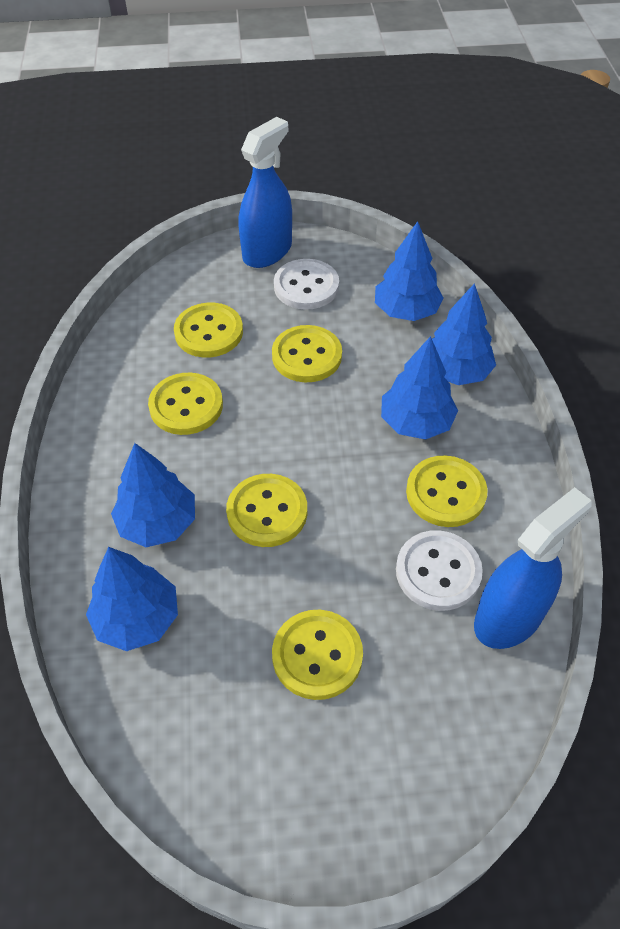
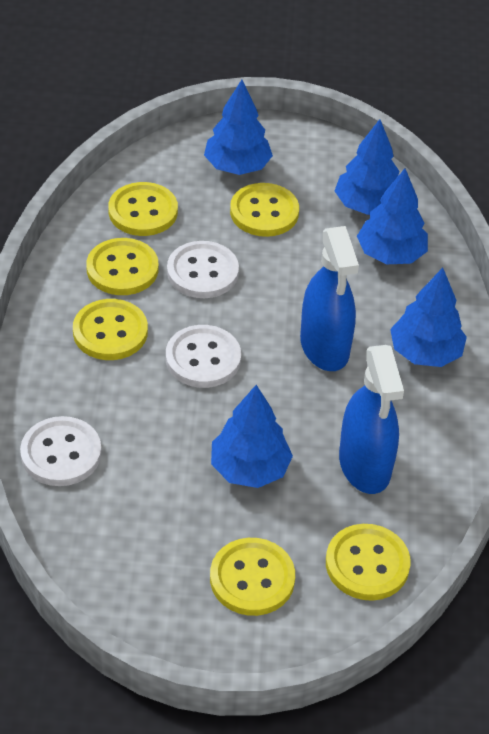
white button: 2 -> 3

